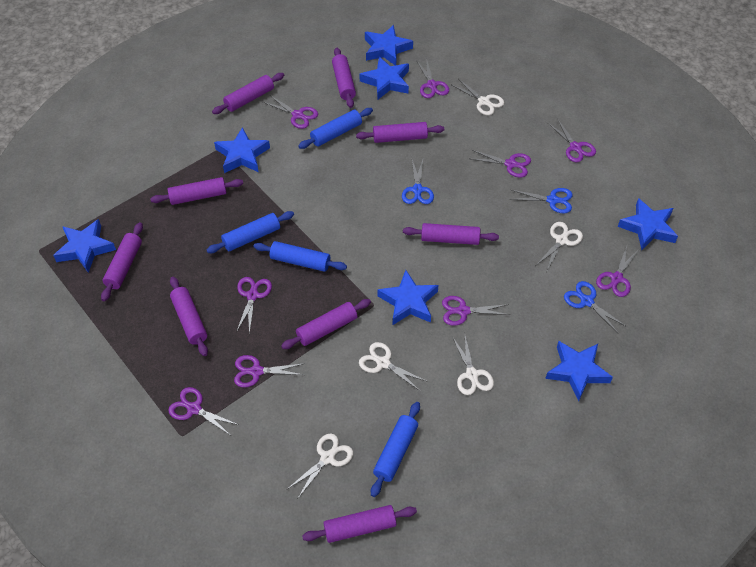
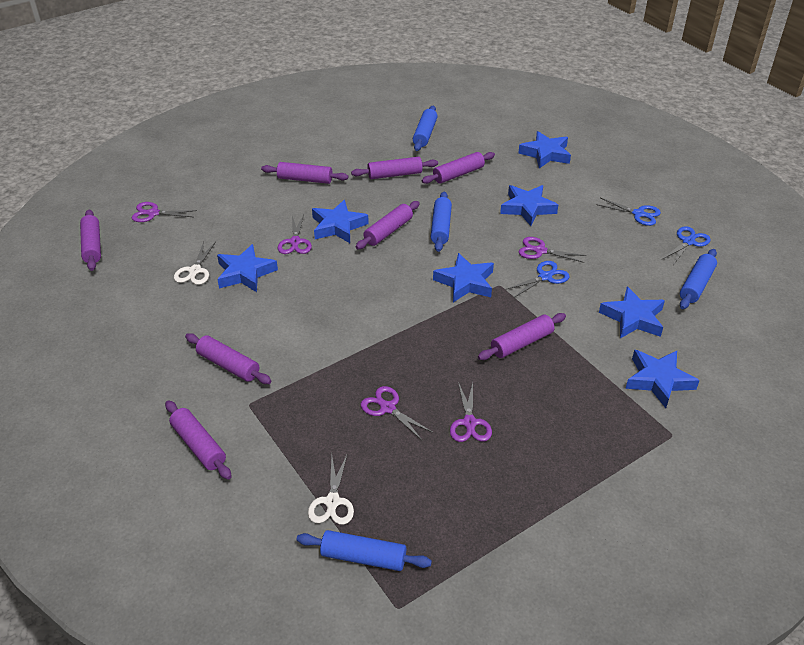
purple rolling pin: 9 -> 8
purple scissors: 9 -> 5
white scissors: 5 -> 2

